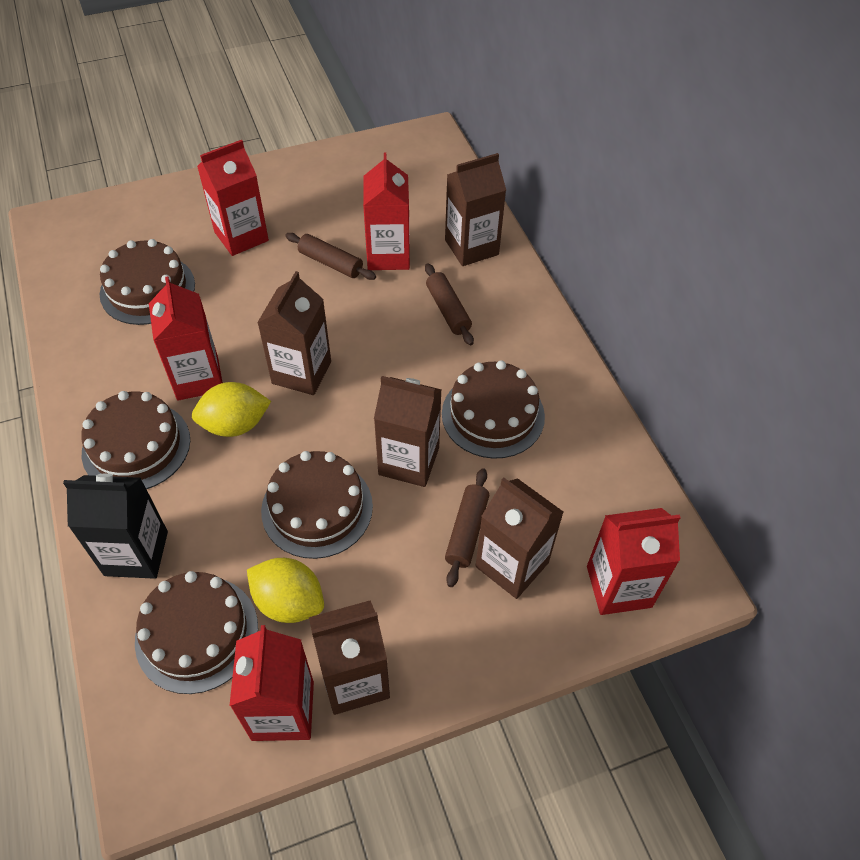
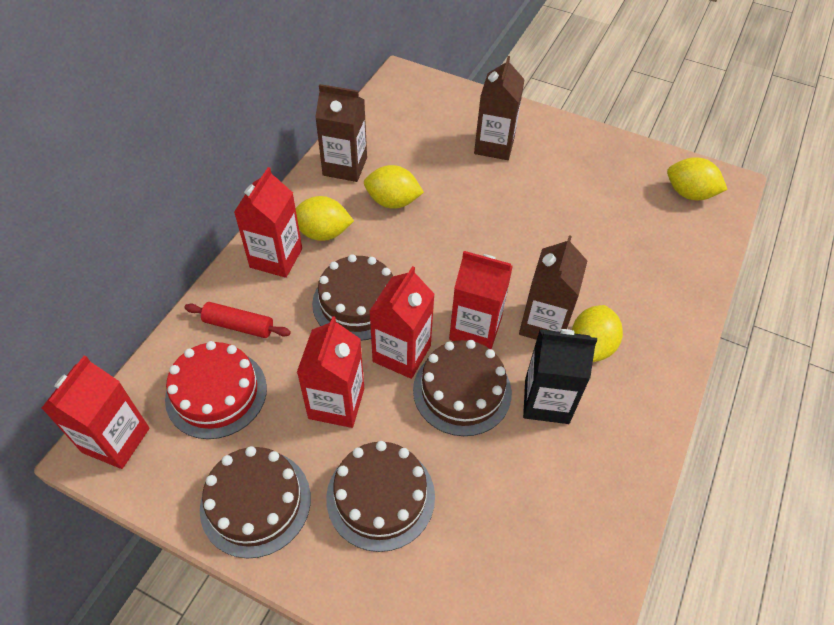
brown cake: 5 -> 4
brown carton: 5 -> 3
brown rolling pin: 3 -> 0
red cake: 0 -> 1
red rolling pin: 0 -> 1
yellow lemon: 2 -> 4

